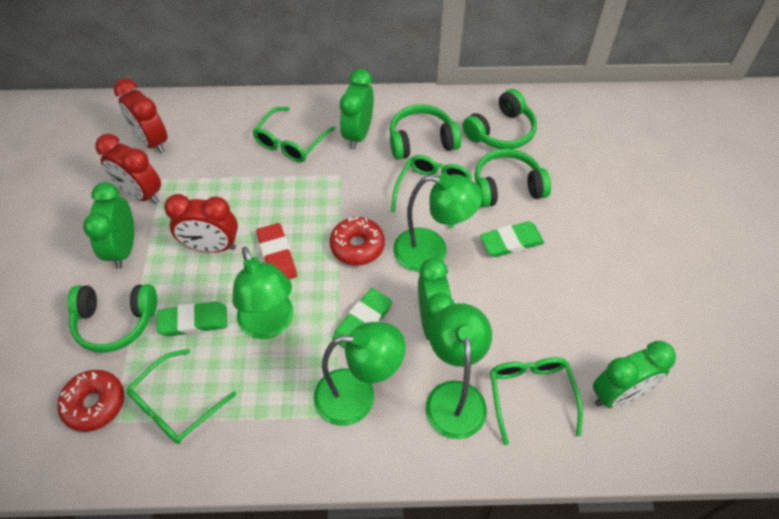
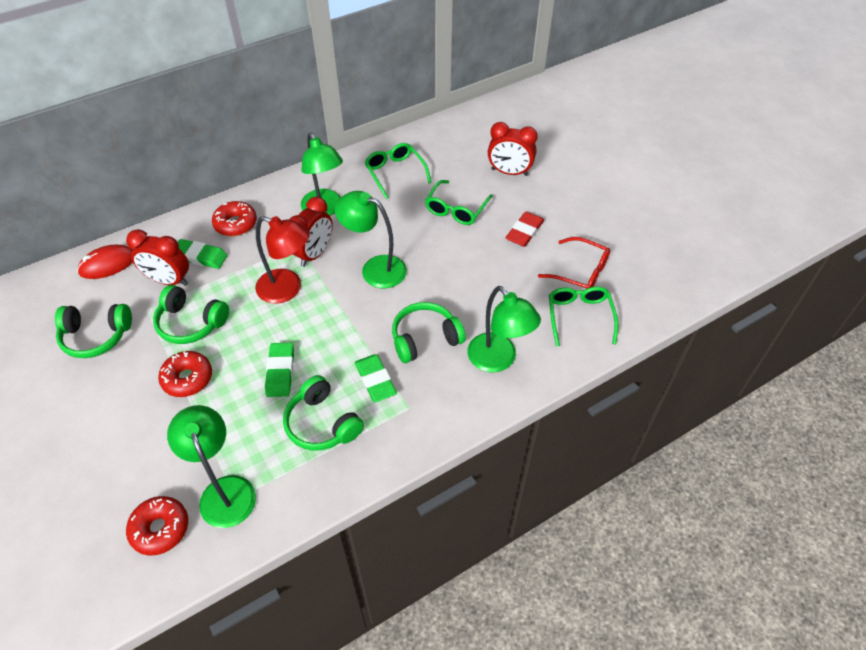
green clock: 4 -> 0
green glasses: 4 -> 3
red donut: 2 -> 3
red glasses: 0 -> 1
red lamp: 0 -> 1
red mouse: 0 -> 1

